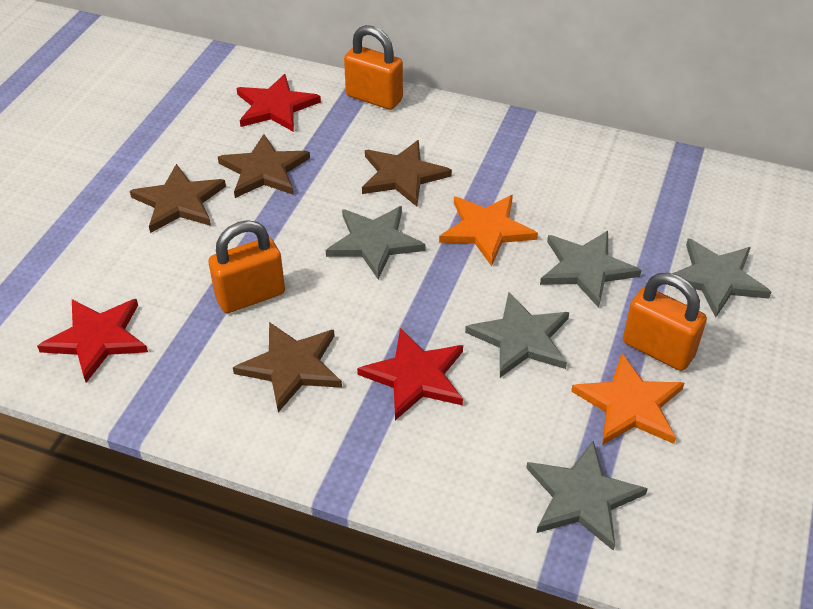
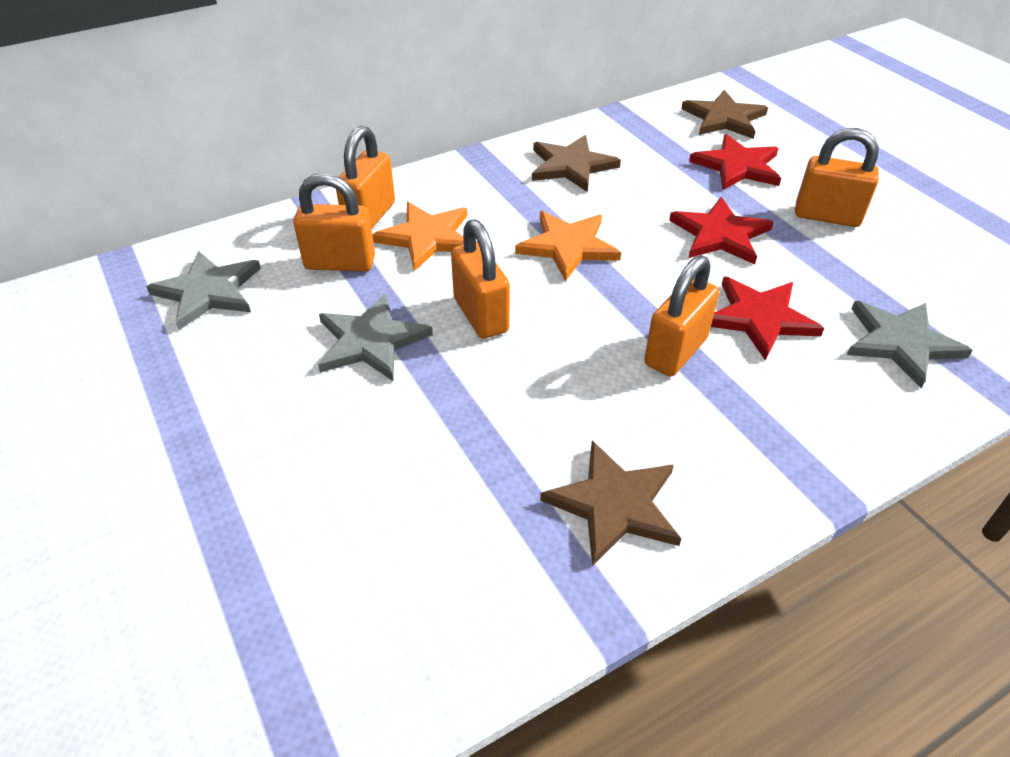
brown star: 4 -> 3
grey star: 5 -> 3
orange padlock: 3 -> 5

